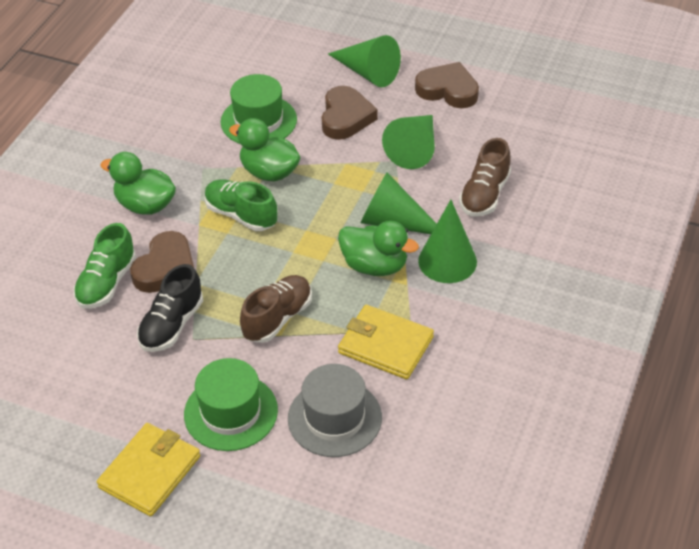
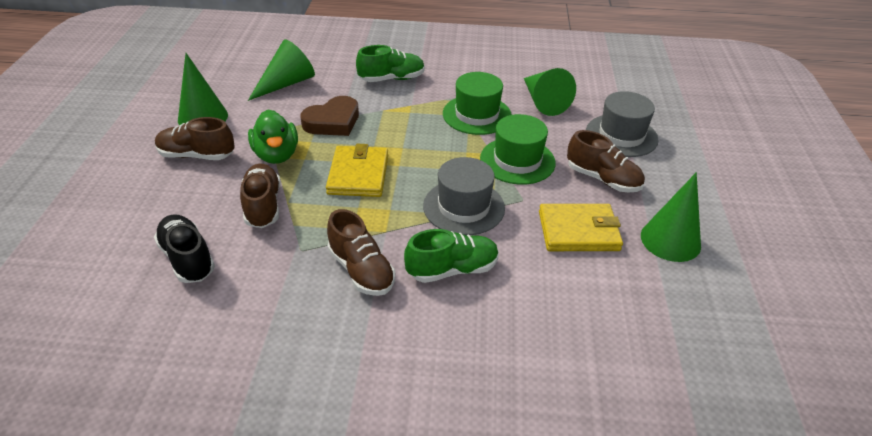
brown heart: 3 -> 1
brown shoe: 2 -> 4
green duck: 3 -> 1
grey hat: 1 -> 2

